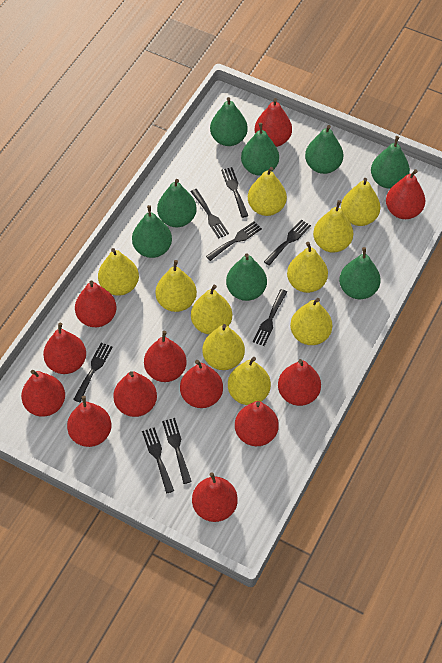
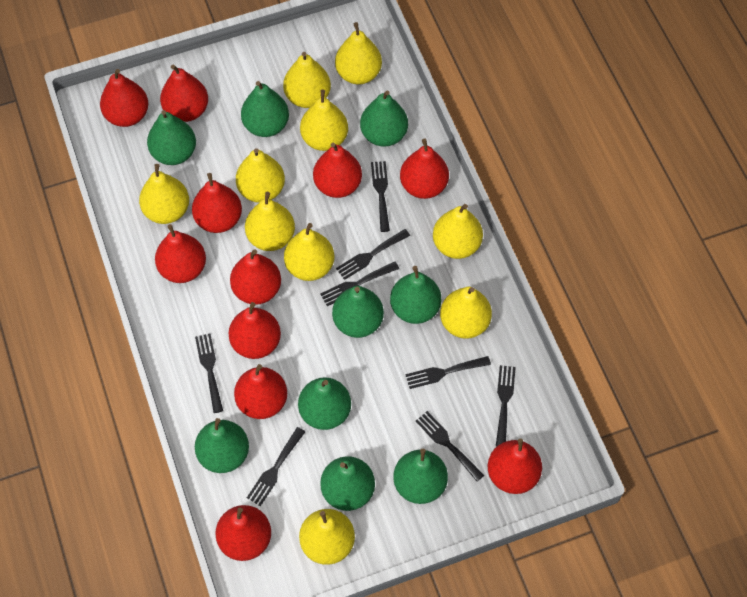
green pear: 8 -> 9
red pear: 12 -> 11

